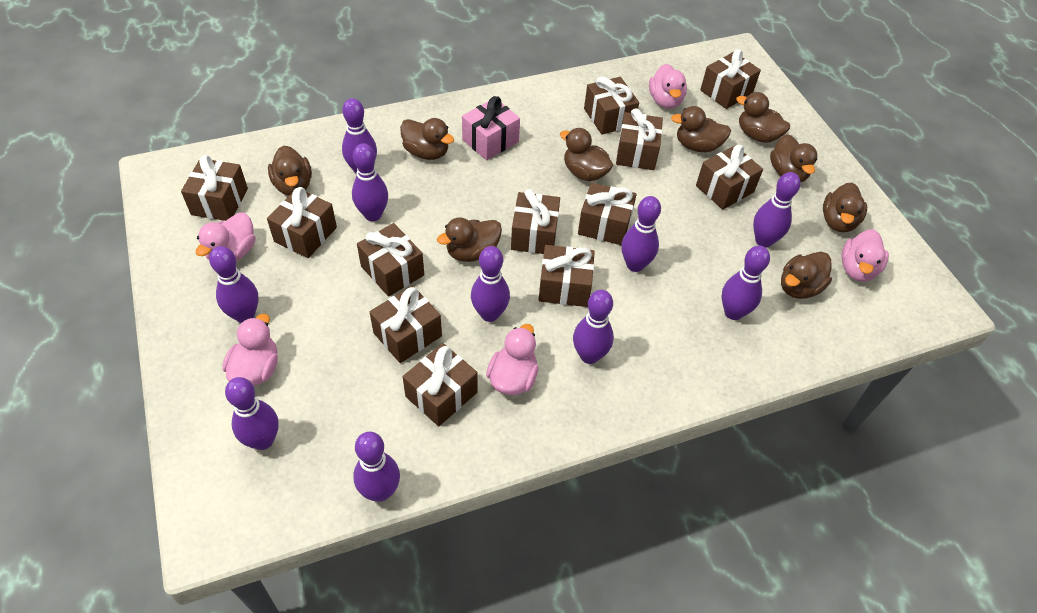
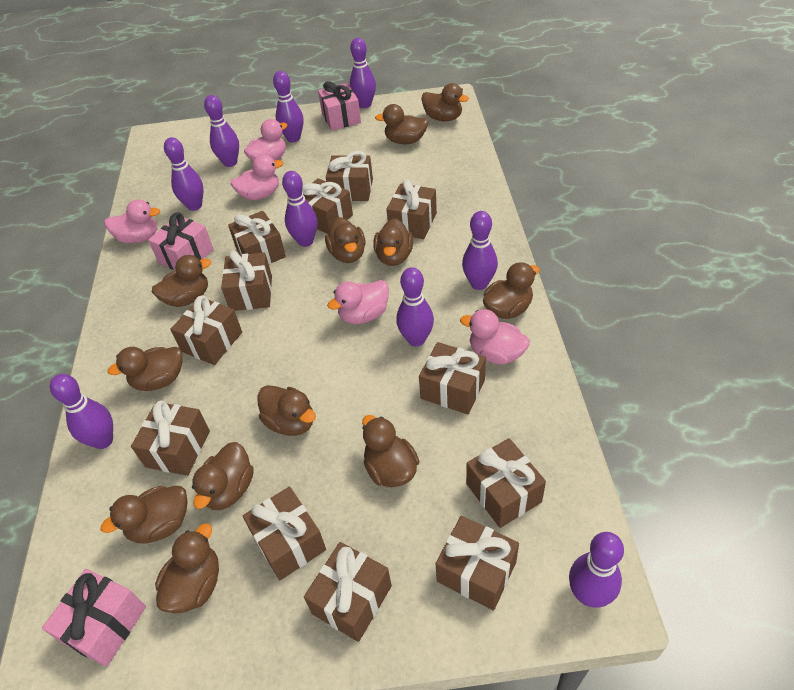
brown duck: 9 -> 12
pink gift: 1 -> 3
purple bowling pin: 10 -> 9

